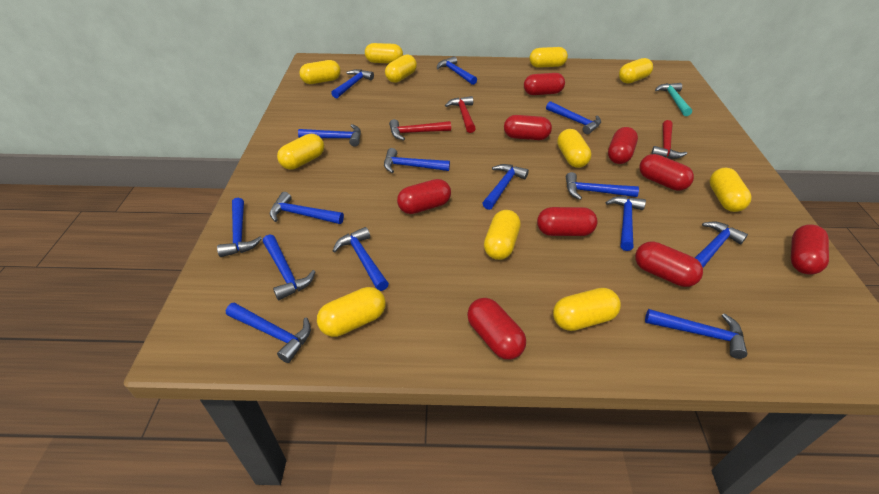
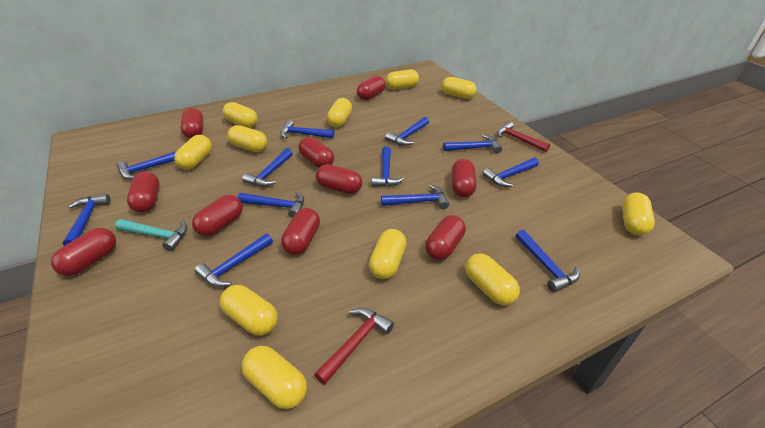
blue hammer: 15 -> 12
red capsule: 9 -> 10
red hammer: 3 -> 2

